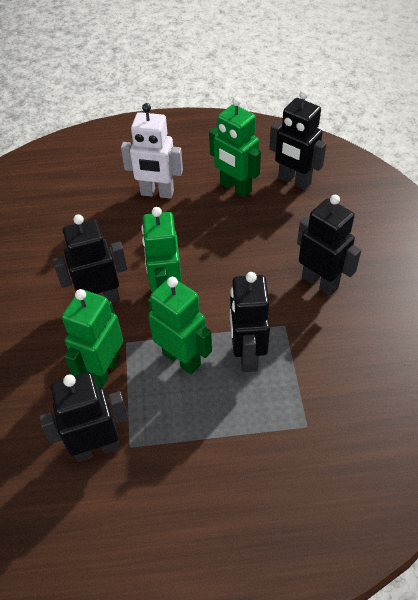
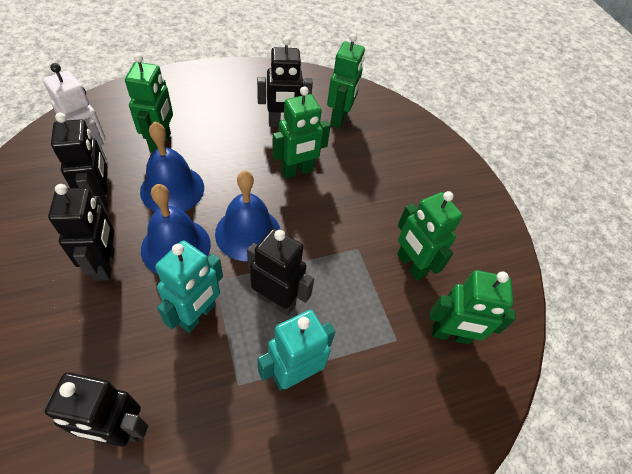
blue bell: 0 -> 3
green robot: 4 -> 5
turquoise robot: 0 -> 2

